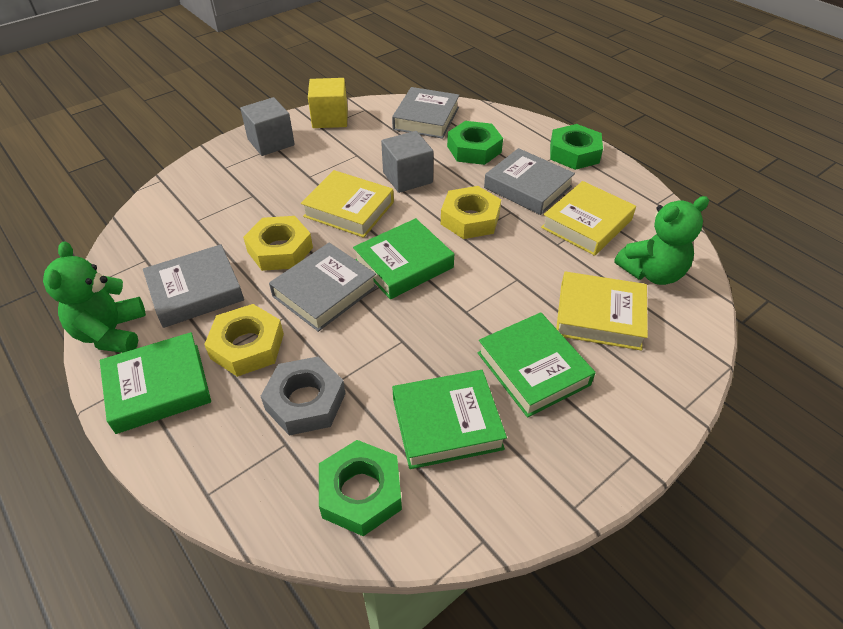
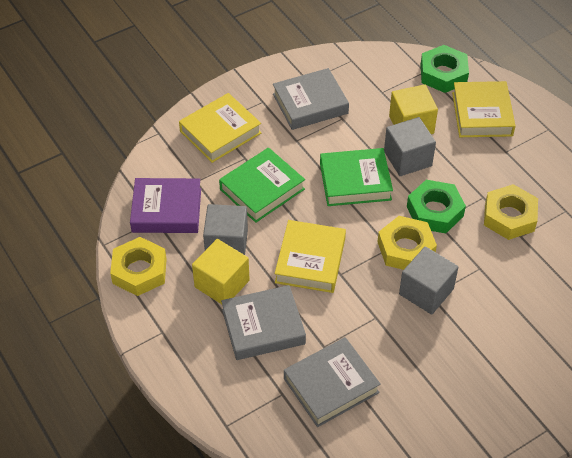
green book: 4 -> 2
green nut: 3 -> 2
green teddy bear: 2 -> 0
grey book: 4 -> 3
grey cube: 2 -> 3
grey nut: 1 -> 0
purple book: 0 -> 1
yellow cube: 1 -> 2

